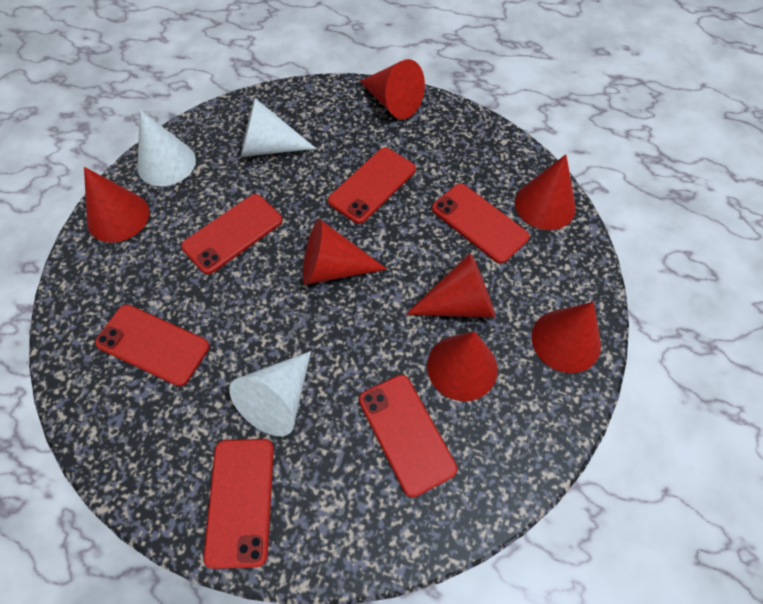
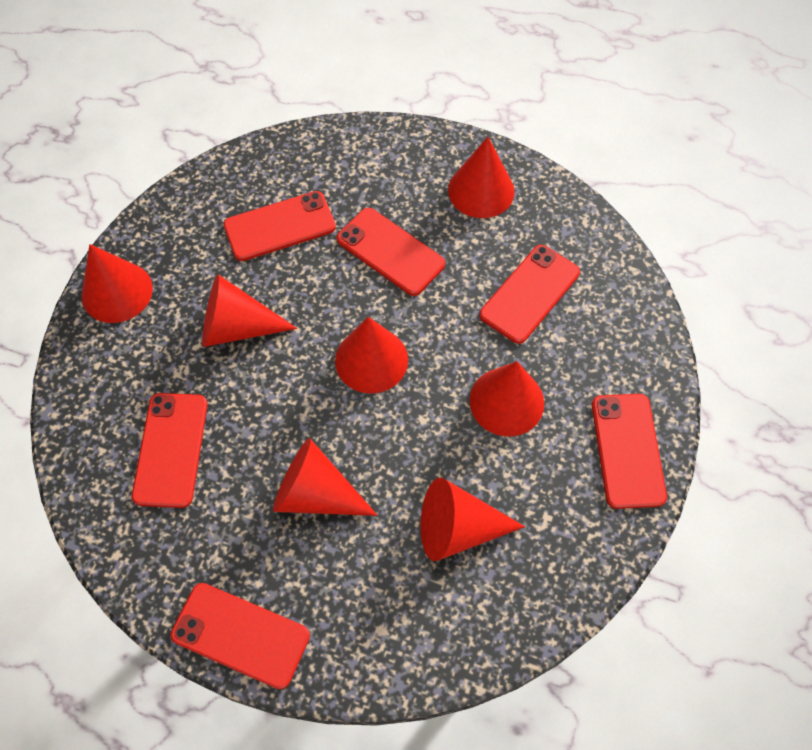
white cone: 3 -> 0

